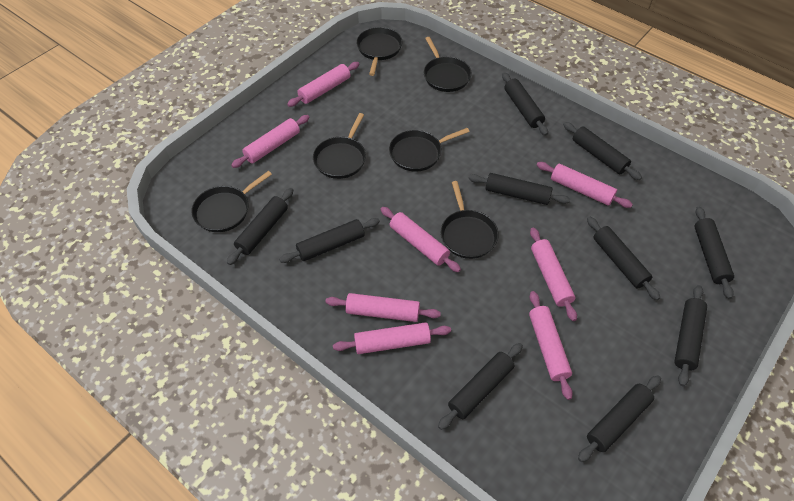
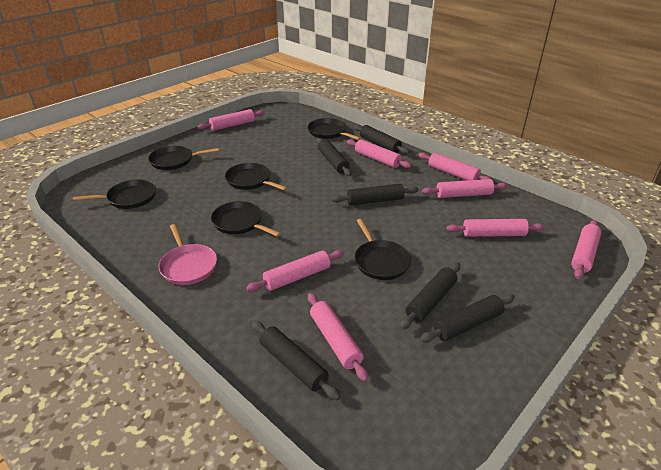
black rolling pin: 10 -> 6
pink pan: 0 -> 1

